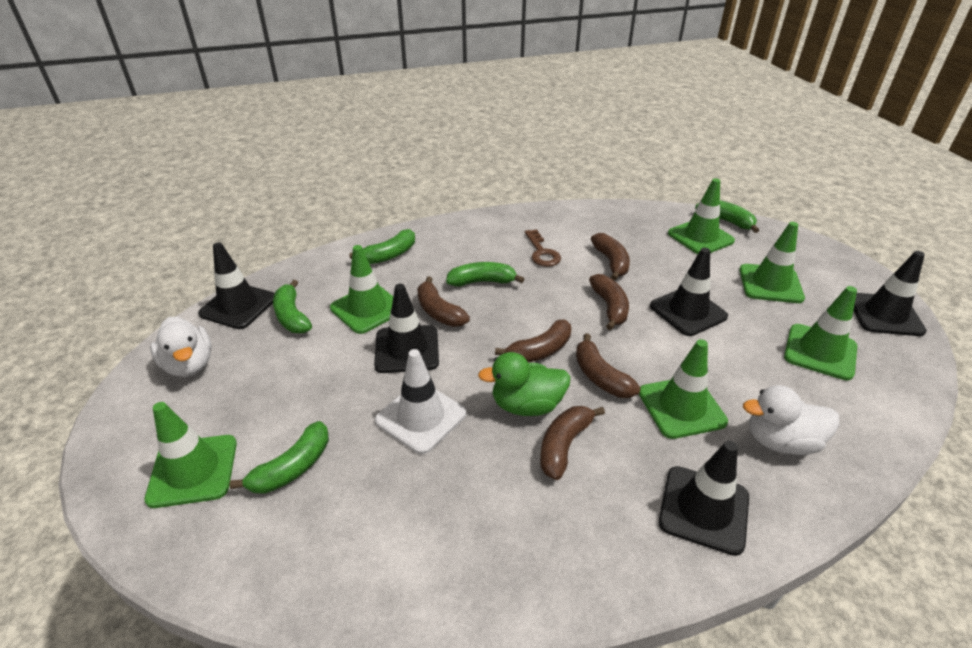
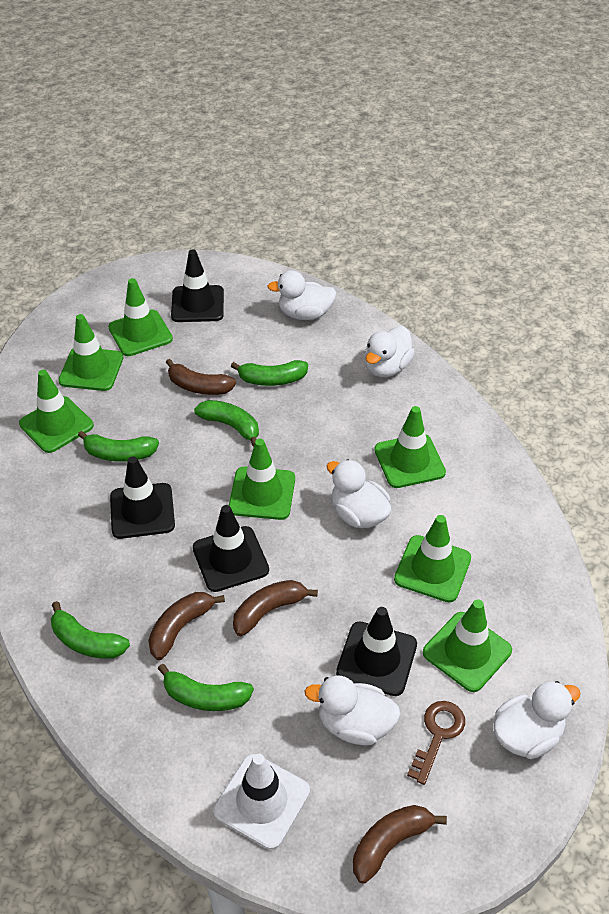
black traffic cone: 5 -> 4
brown banana: 6 -> 4
green duck: 1 -> 0
green traffic cone: 6 -> 7
white duck: 2 -> 5

